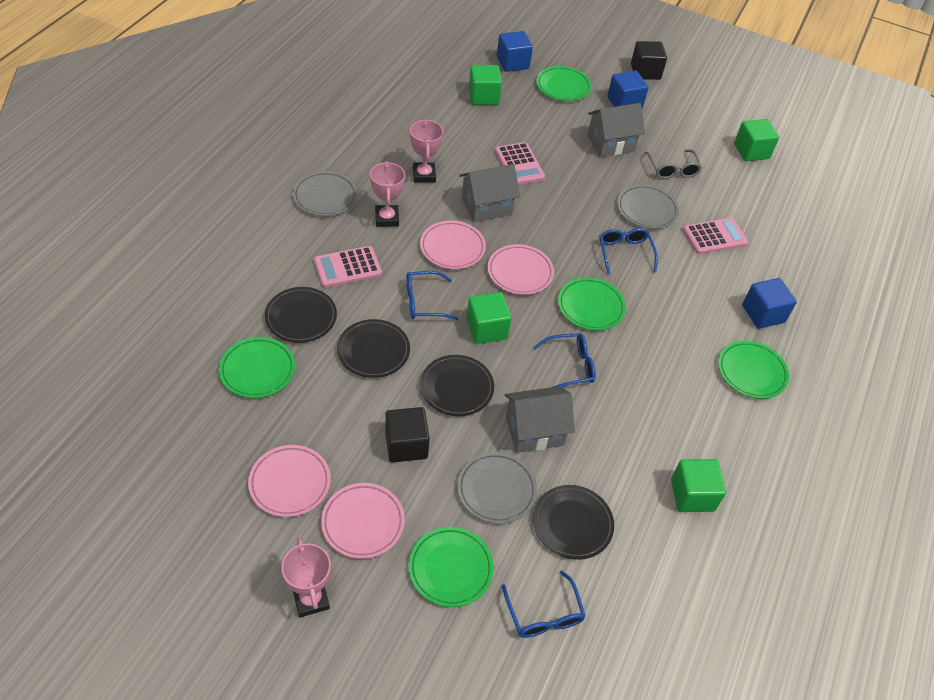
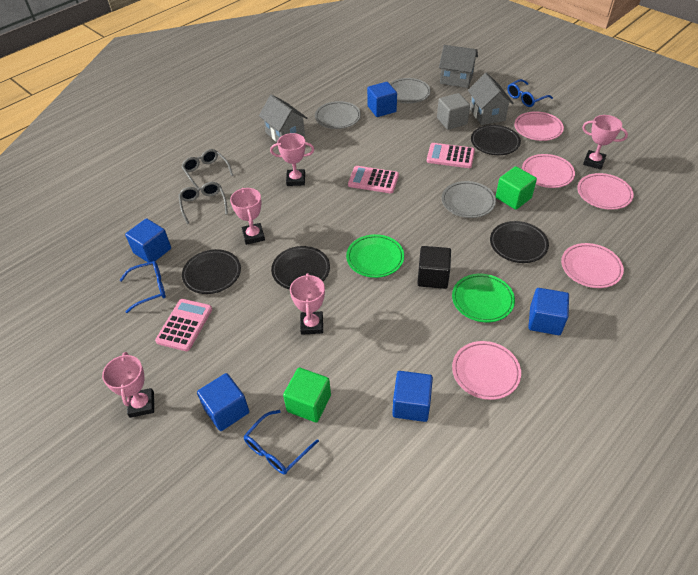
black cube: 2 -> 1
blue cube: 3 -> 5
blue glasses: 4 -> 3
green cube: 4 -> 2
green plate: 5 -> 2
grey cube: 0 -> 1
grey glasses: 1 -> 2
pink plate: 4 -> 5
pink trophy: 3 -> 5

